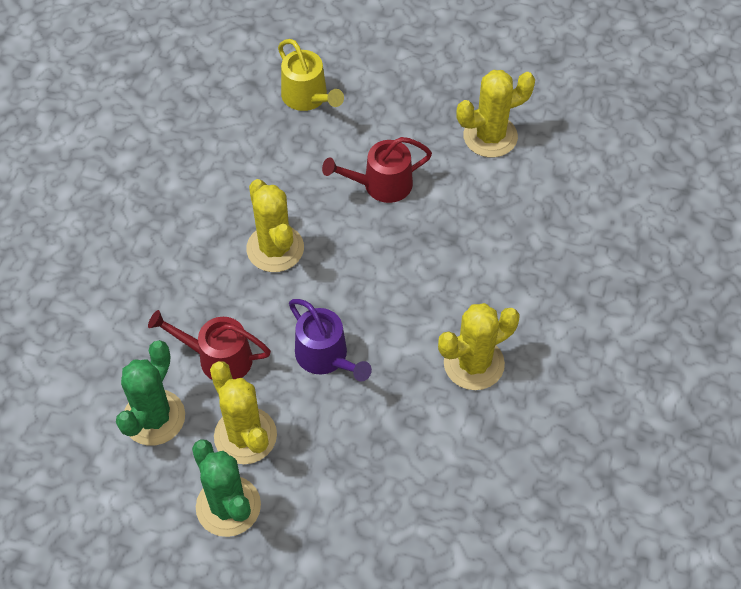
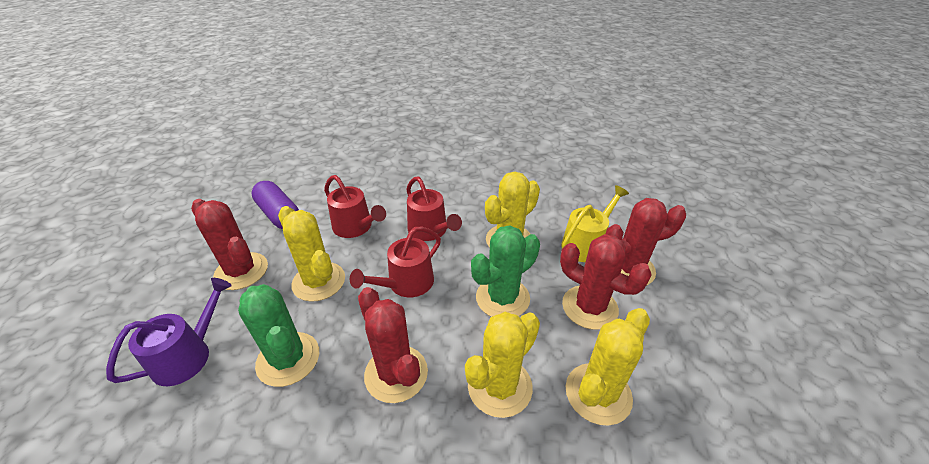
purple capsule: 0 -> 1
red cactus: 0 -> 4
red watering can: 2 -> 3

